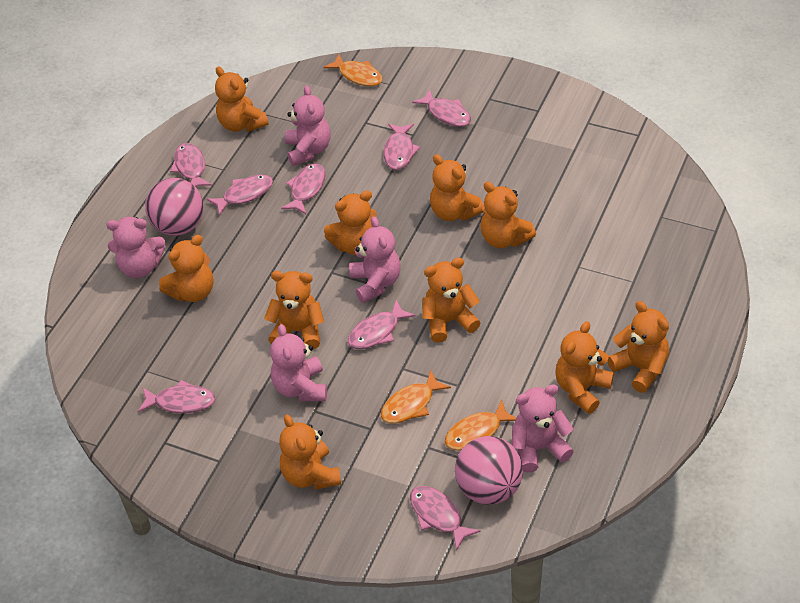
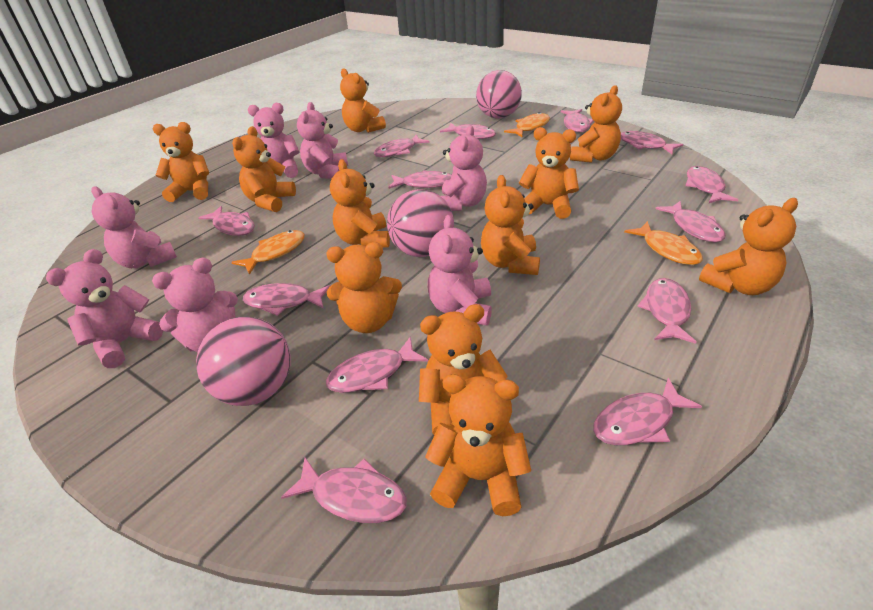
orange teddy bear: 10 -> 11
pink ball: 2 -> 3
pink fish: 8 -> 13
pink teddy bear: 5 -> 7

